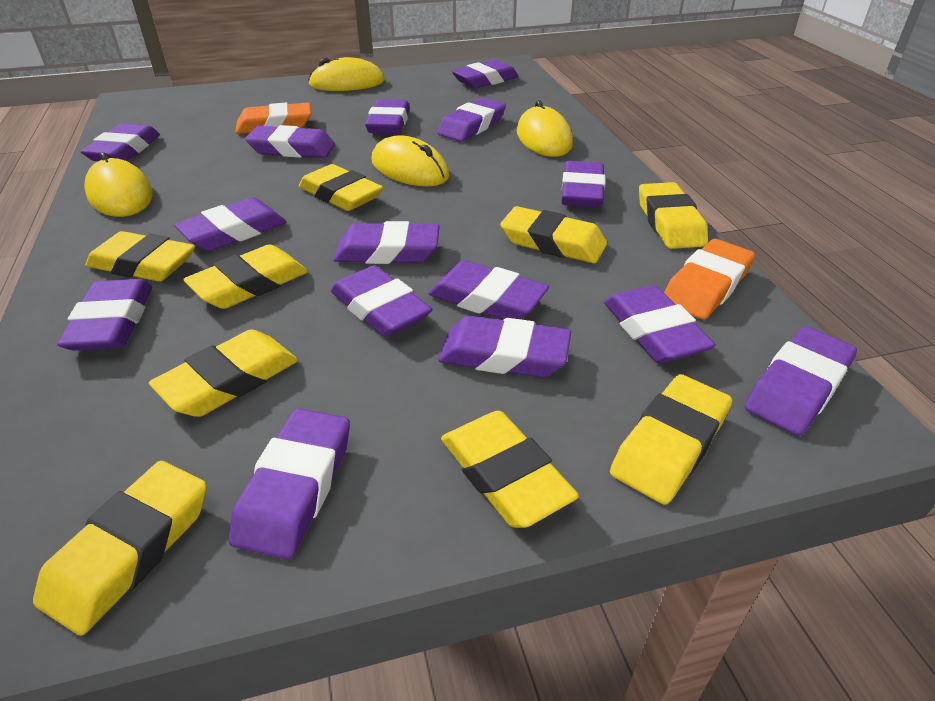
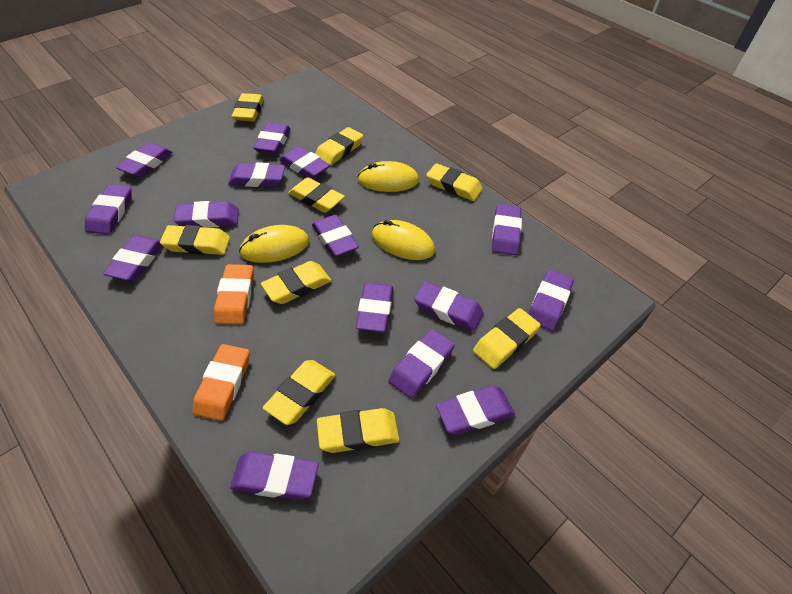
yellow mouse: 4 -> 3

